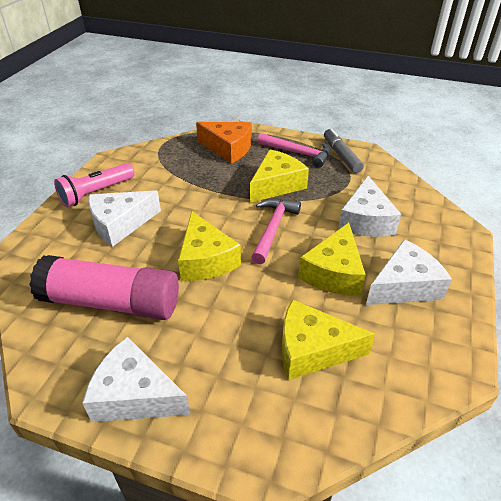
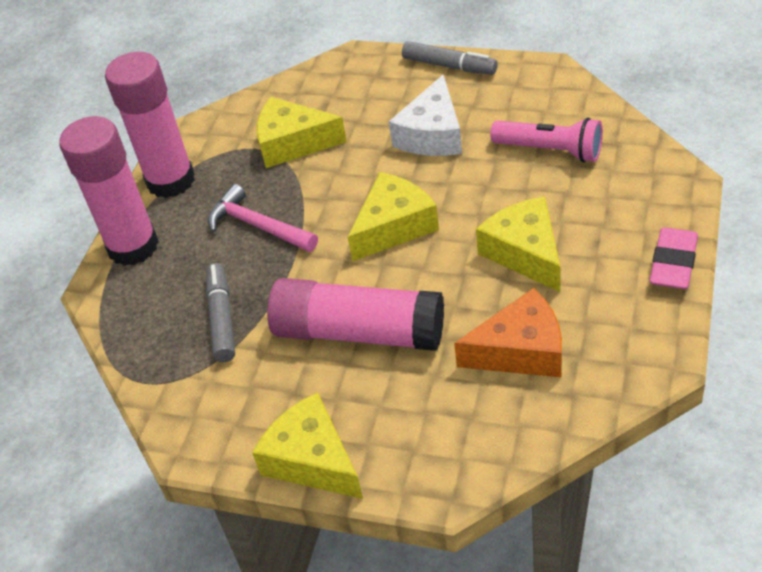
grey marker: 1 -> 2
pink eraser: 0 -> 1
pink glue stick: 1 -> 3
pink hammer: 2 -> 1
white cheese: 4 -> 1

